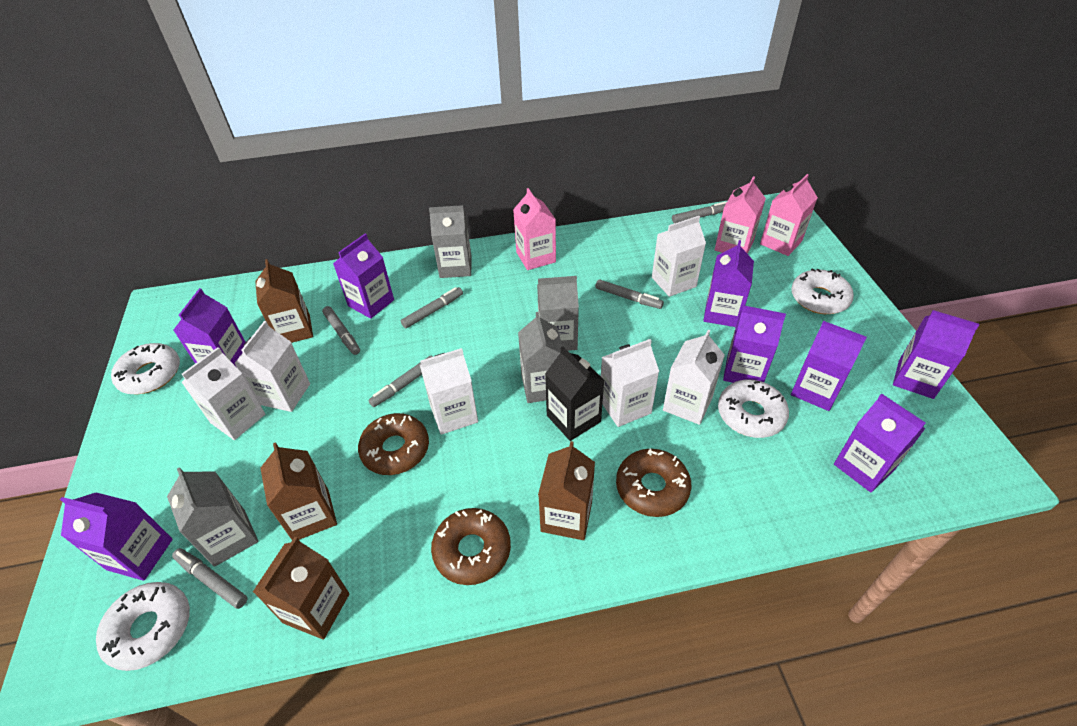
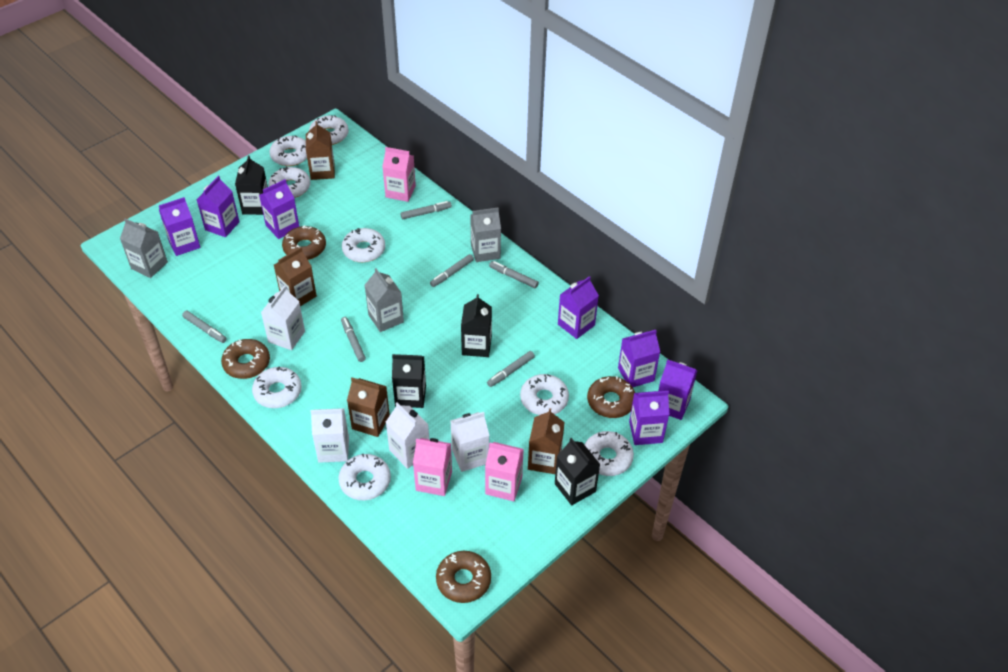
black carton: 1 -> 4
brown donut: 3 -> 4
grey carton: 4 -> 3
purple carton: 8 -> 7
white carton: 6 -> 4
white donut: 4 -> 8

